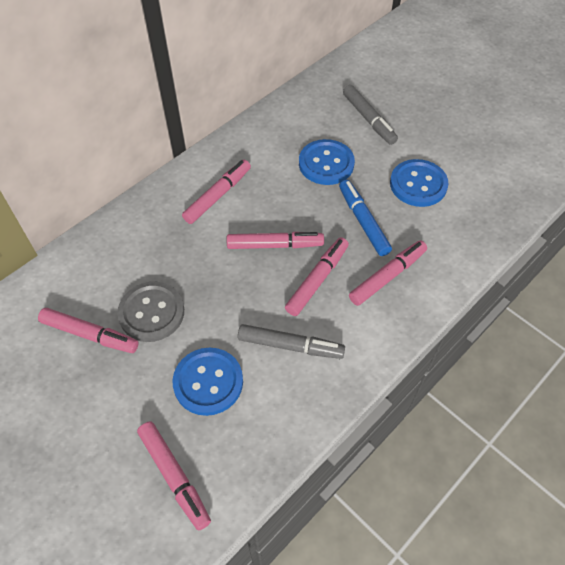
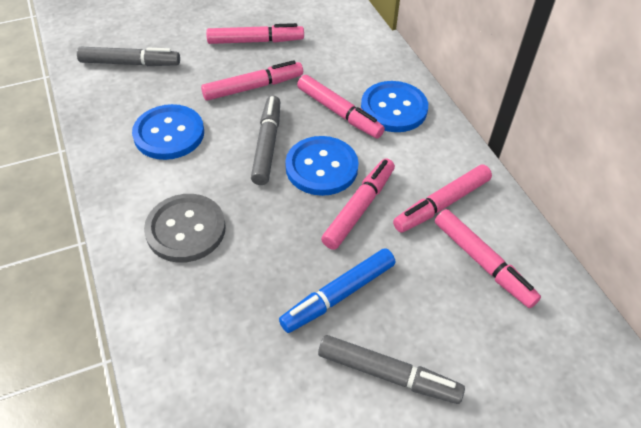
grey marker: 2 -> 3

